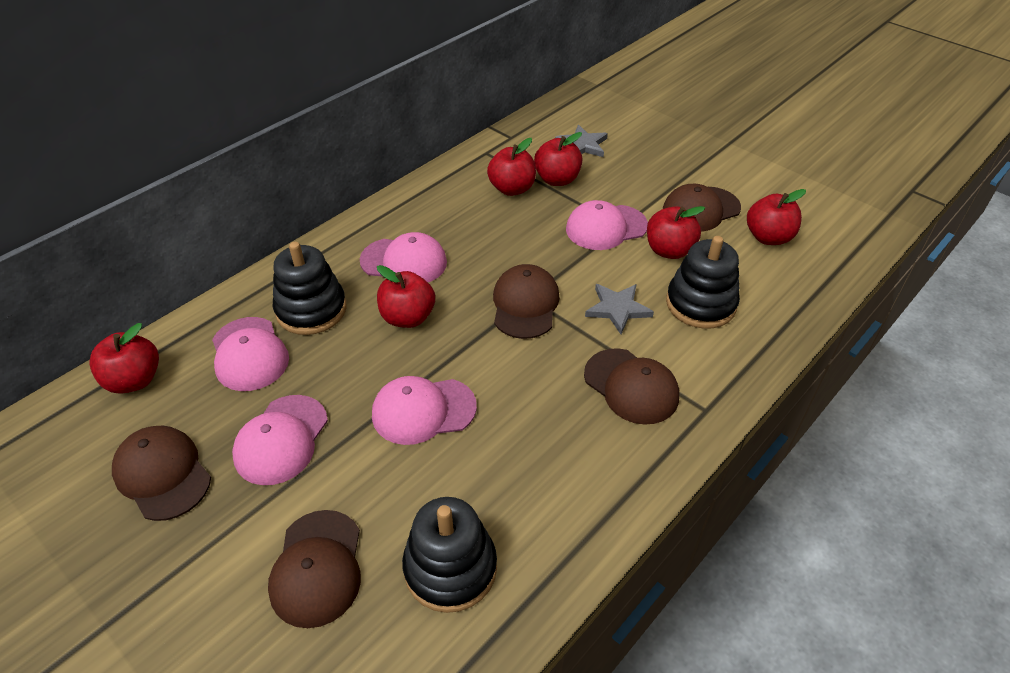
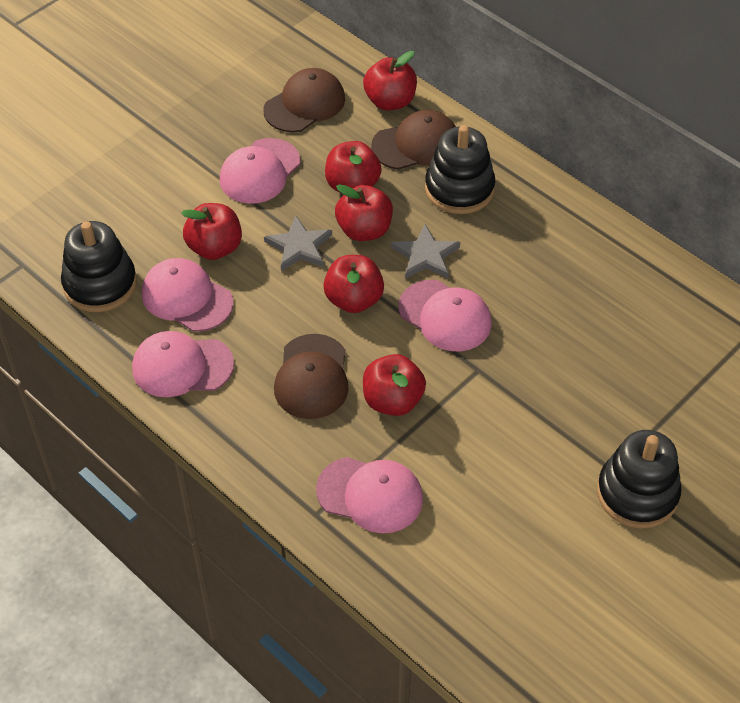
brown cap: 5 -> 3

